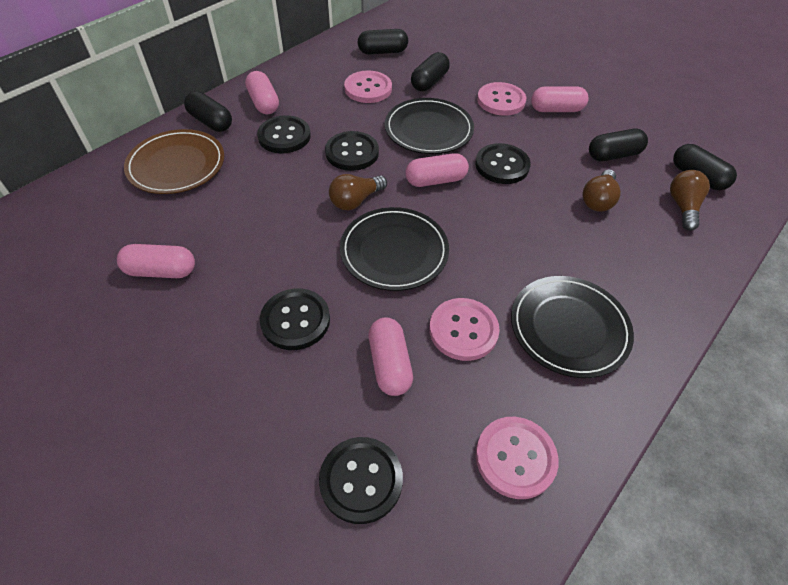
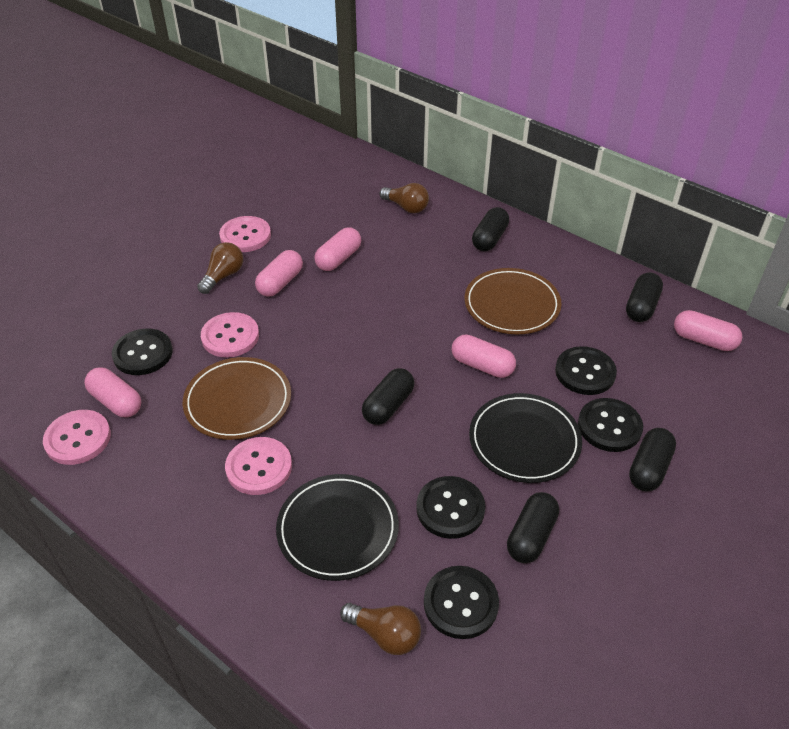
black plate: 3 -> 2
brown plate: 1 -> 2

